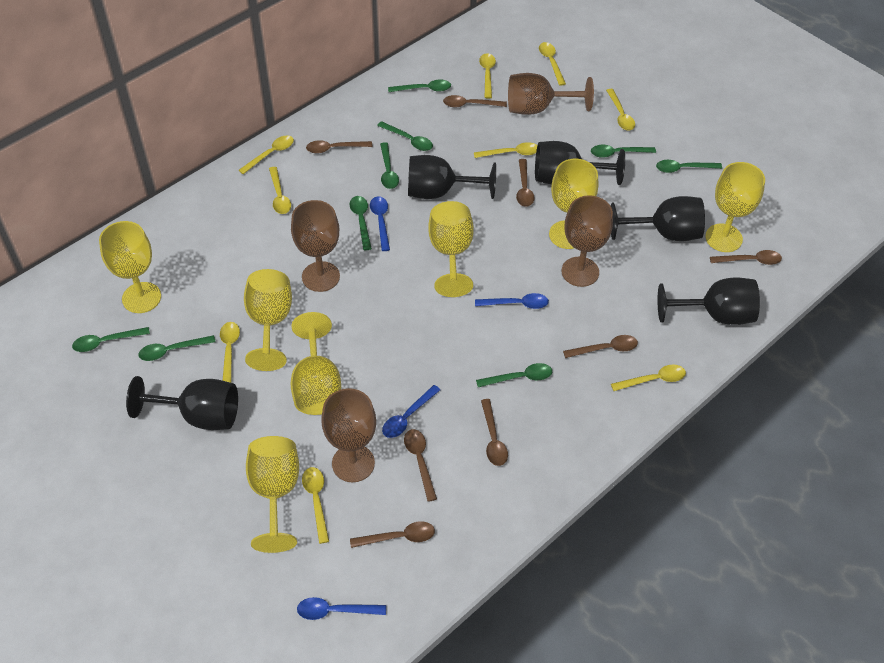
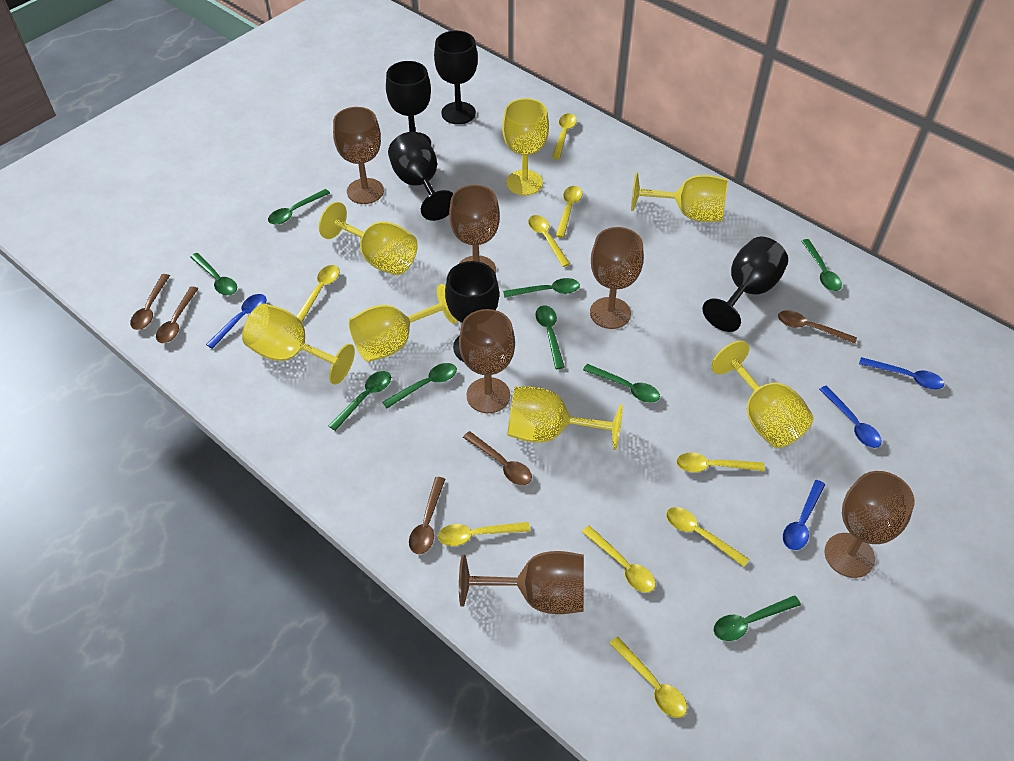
brown goblet: 4 -> 6
brown spoon: 8 -> 5

